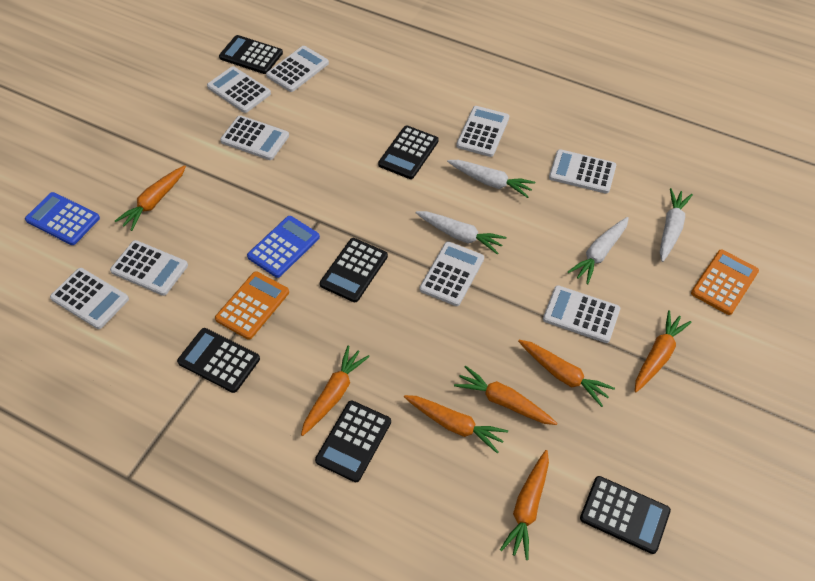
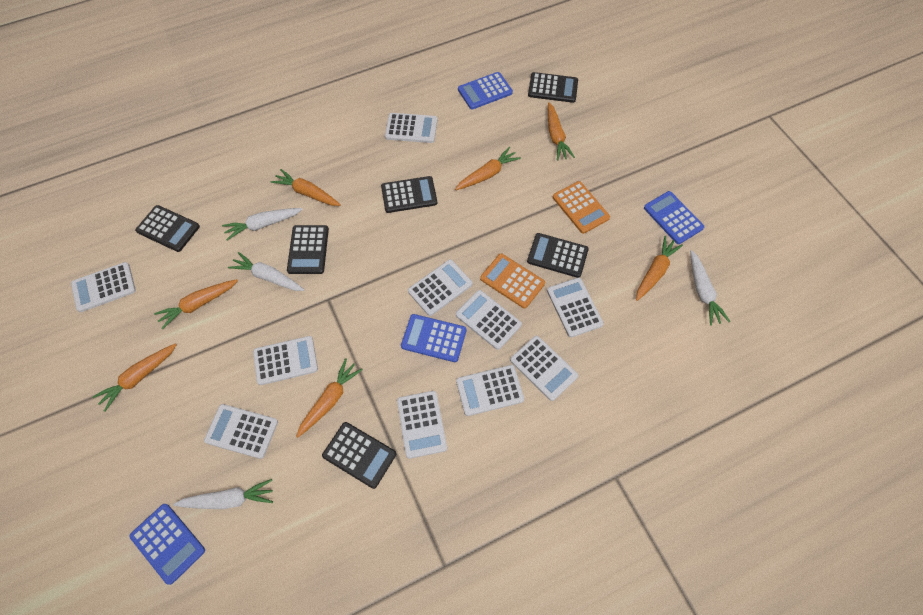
blue calculator: 2 -> 4
white calculator: 9 -> 10

